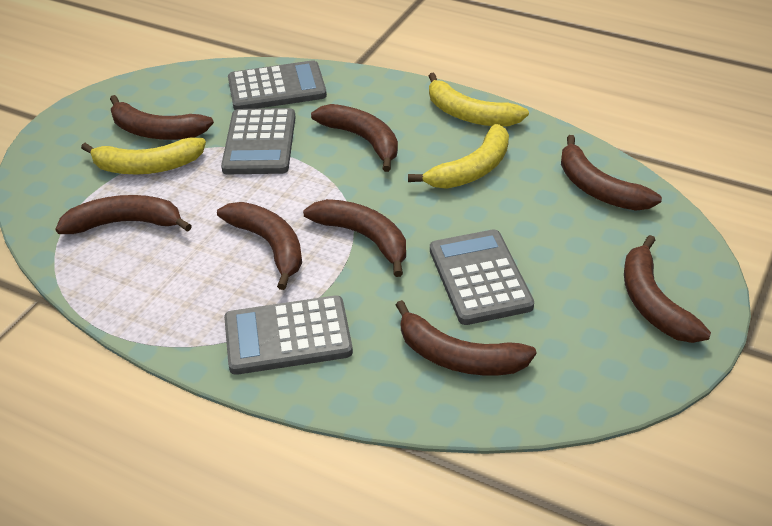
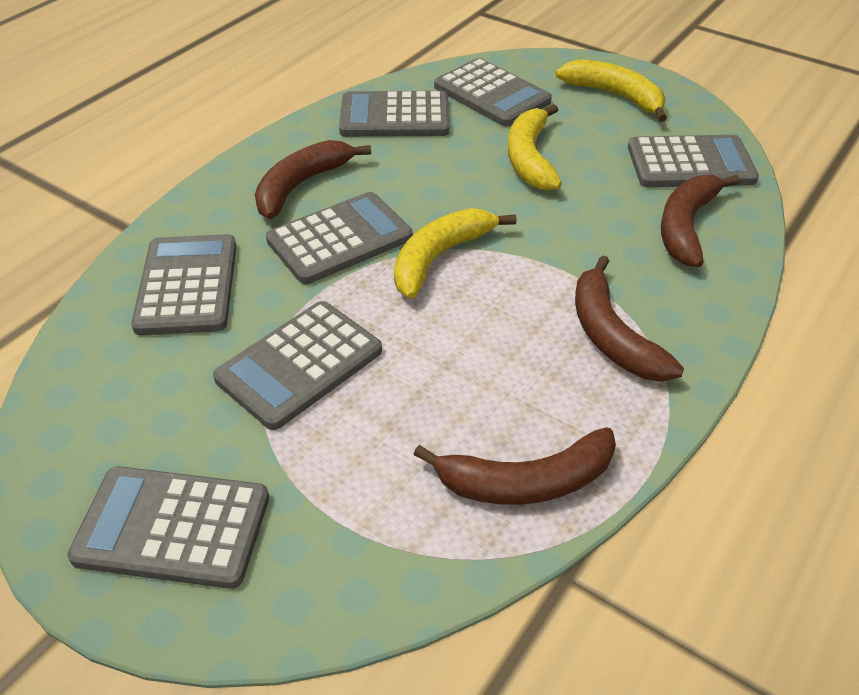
brown banana: 8 -> 4
grey calculator: 4 -> 7

